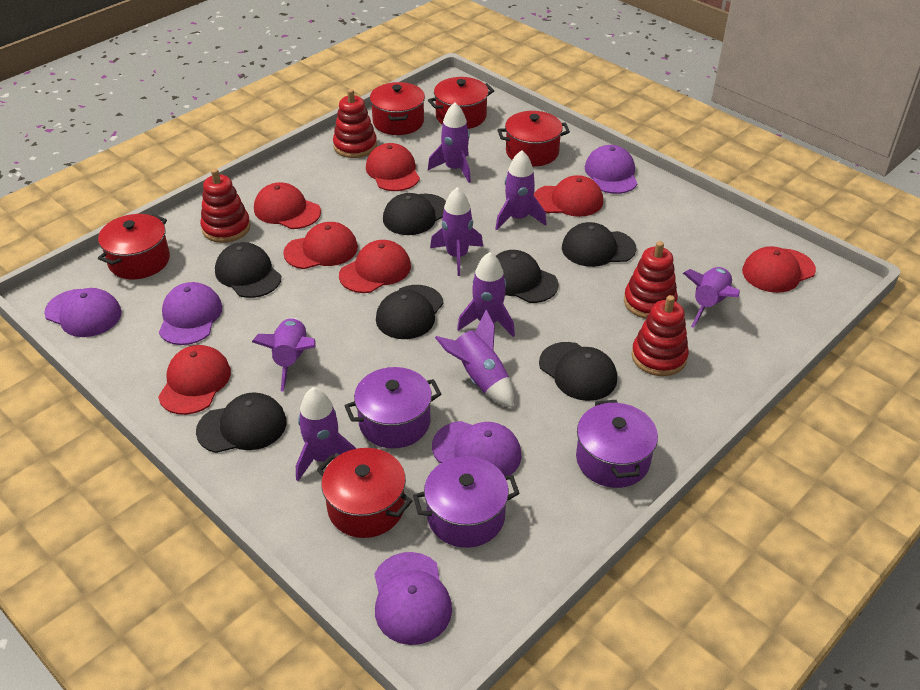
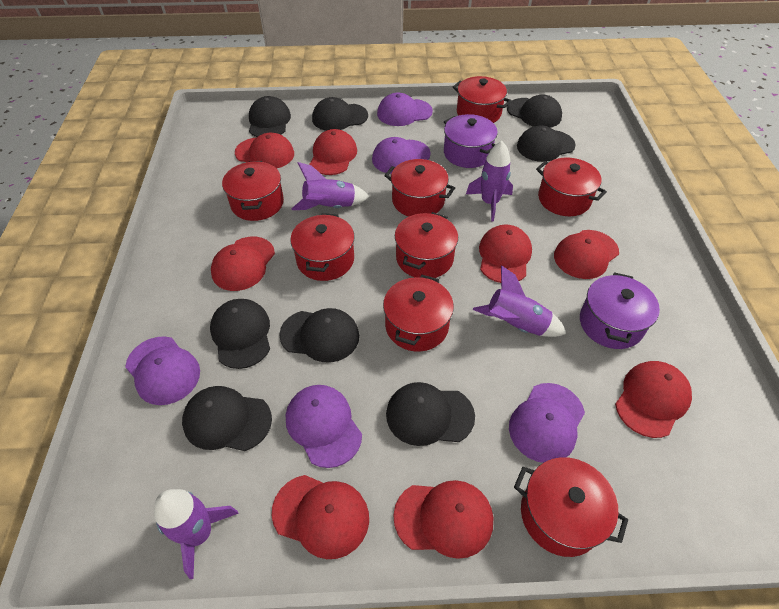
black cap: 7 -> 8
purple pot: 3 -> 2
purple rocket: 8 -> 4
red cap: 7 -> 8
red pot: 5 -> 8
red stacking toy: 4 -> 0

